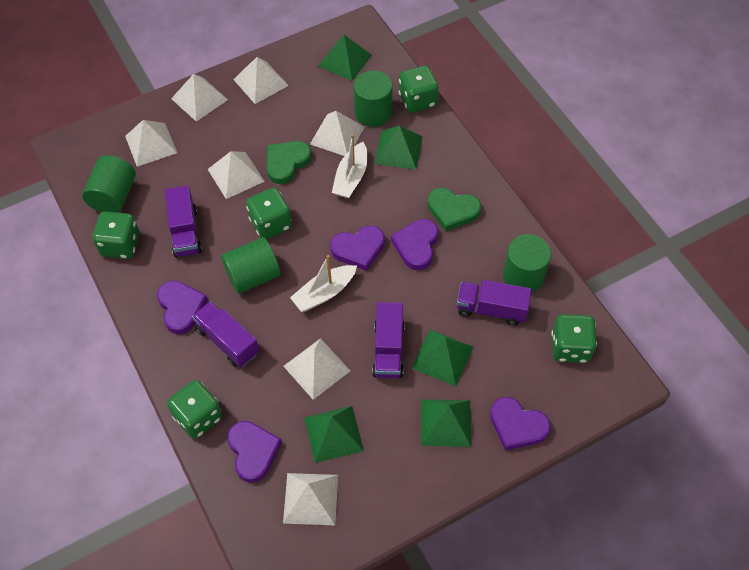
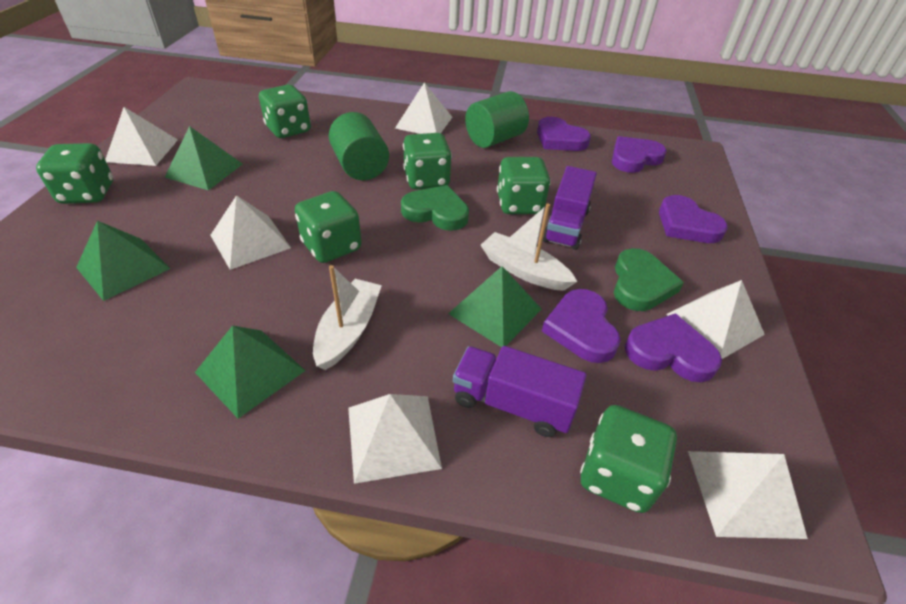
green cylinder: 4 -> 2
green dice: 5 -> 6
green pyramid: 5 -> 4
purple truck: 4 -> 2
white pyramid: 7 -> 6

